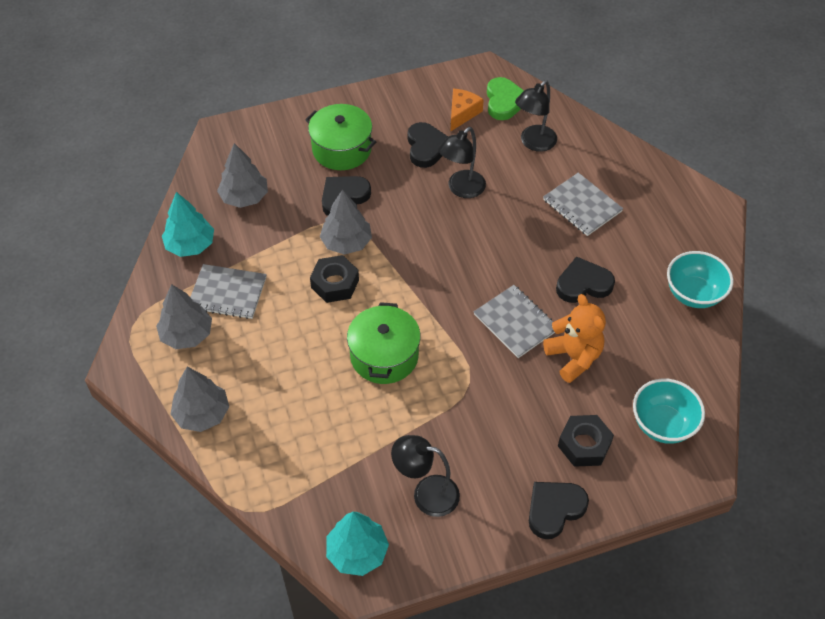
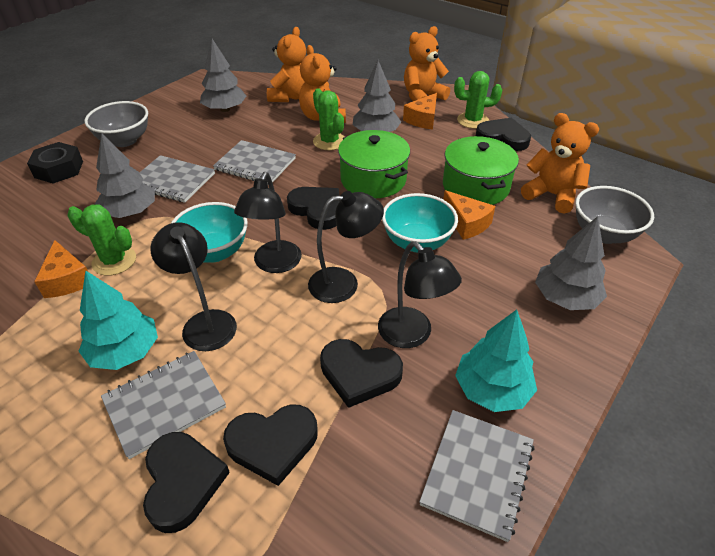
black heart: 4 -> 5
black lamp: 3 -> 4
black nut: 2 -> 1
green cactus: 0 -> 3
green heart: 1 -> 0
grey bowl: 0 -> 2
grey notebook: 3 -> 4
orange cheese: 1 -> 3
orange teddy bear: 1 -> 4

